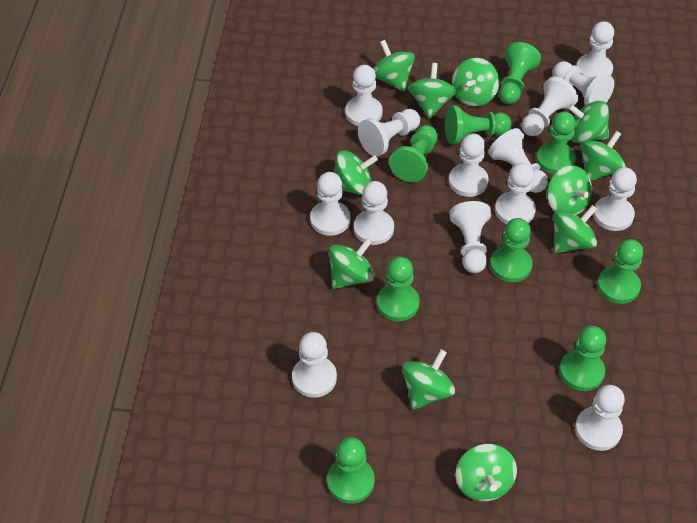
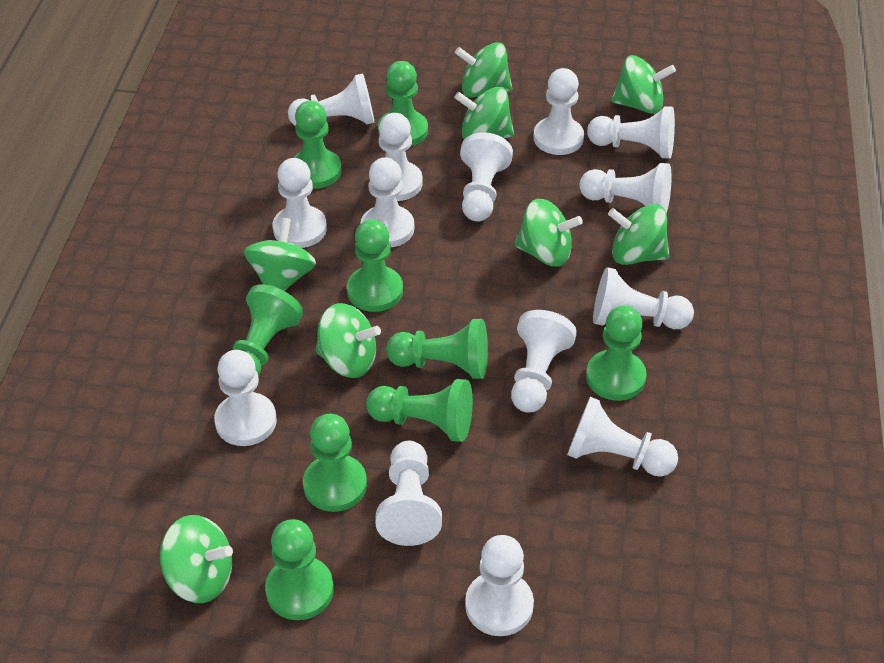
green spinning top: 11 -> 8

